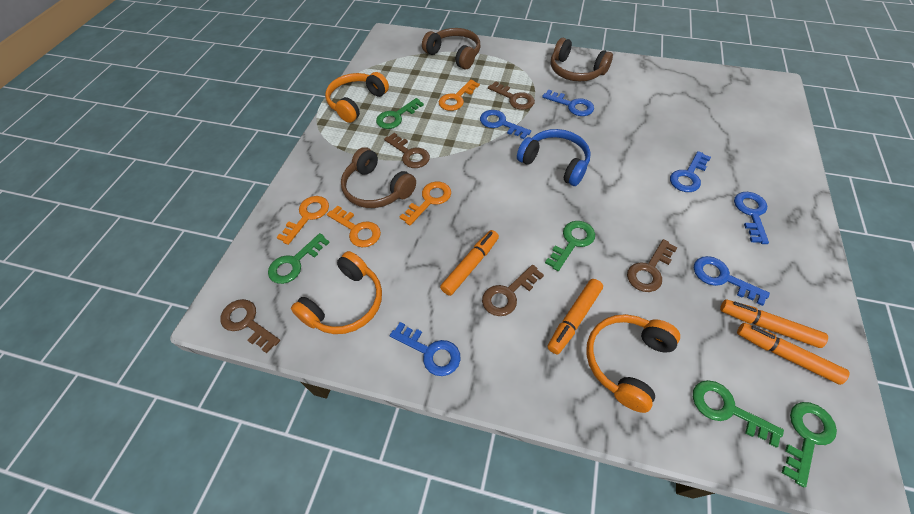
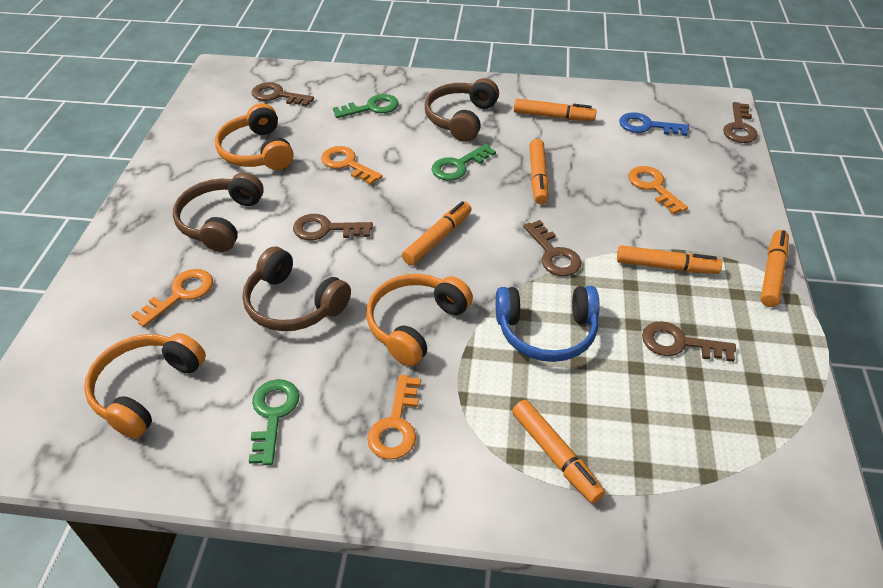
blue key: 6 -> 1
green key: 5 -> 3
orange marker: 4 -> 6

